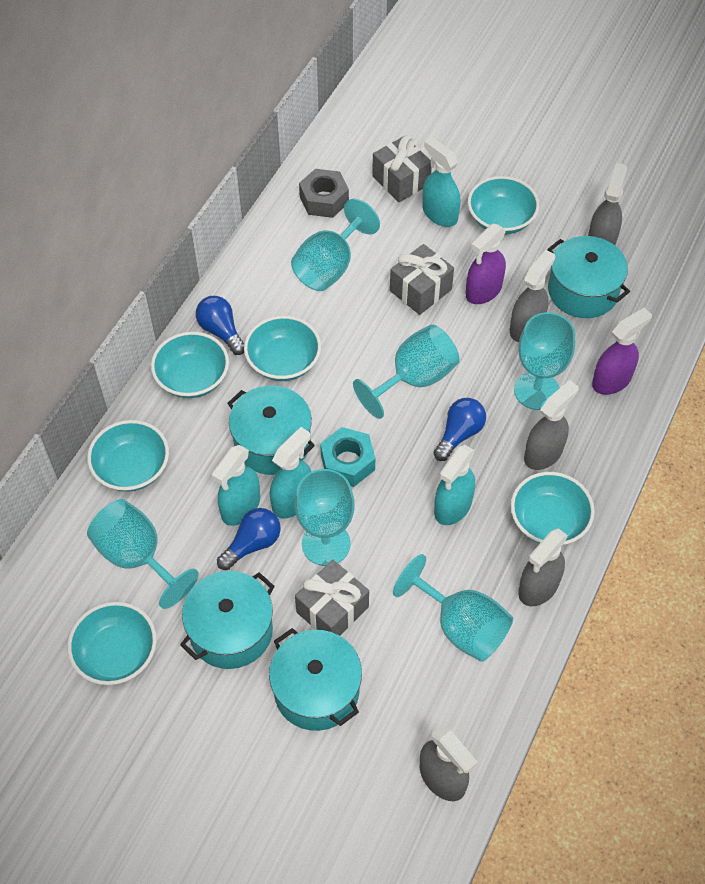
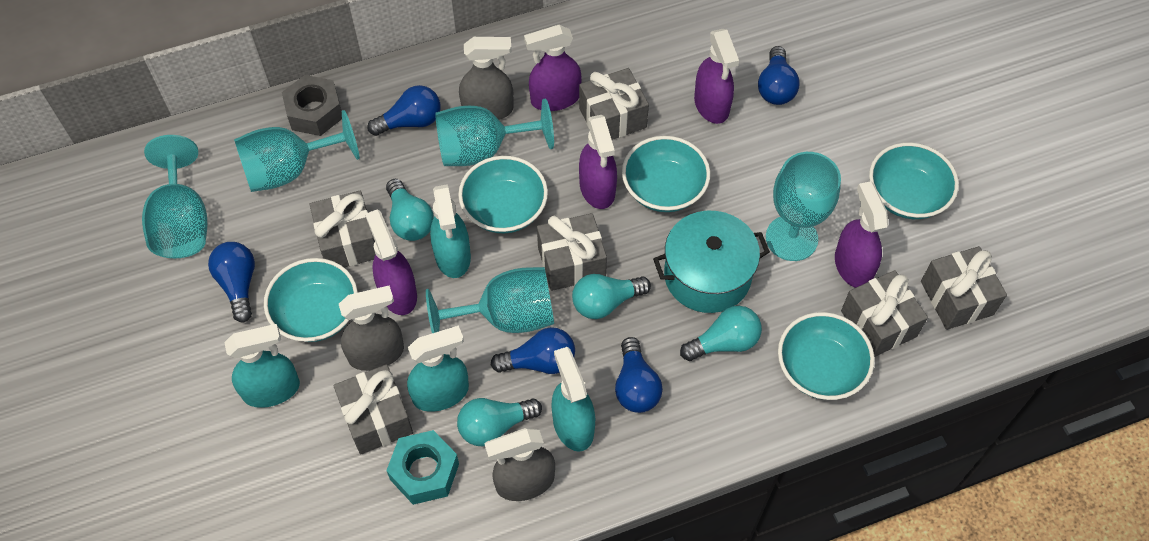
blue light bulb: 3 -> 5
grey gift: 3 -> 6
grey spray bottle: 5 -> 3
purple spray bottle: 2 -> 5
turquoise bowl: 6 -> 5
turquoise goblet: 6 -> 5
turquoise light bulb: 0 -> 4
turquoise pot: 4 -> 1

